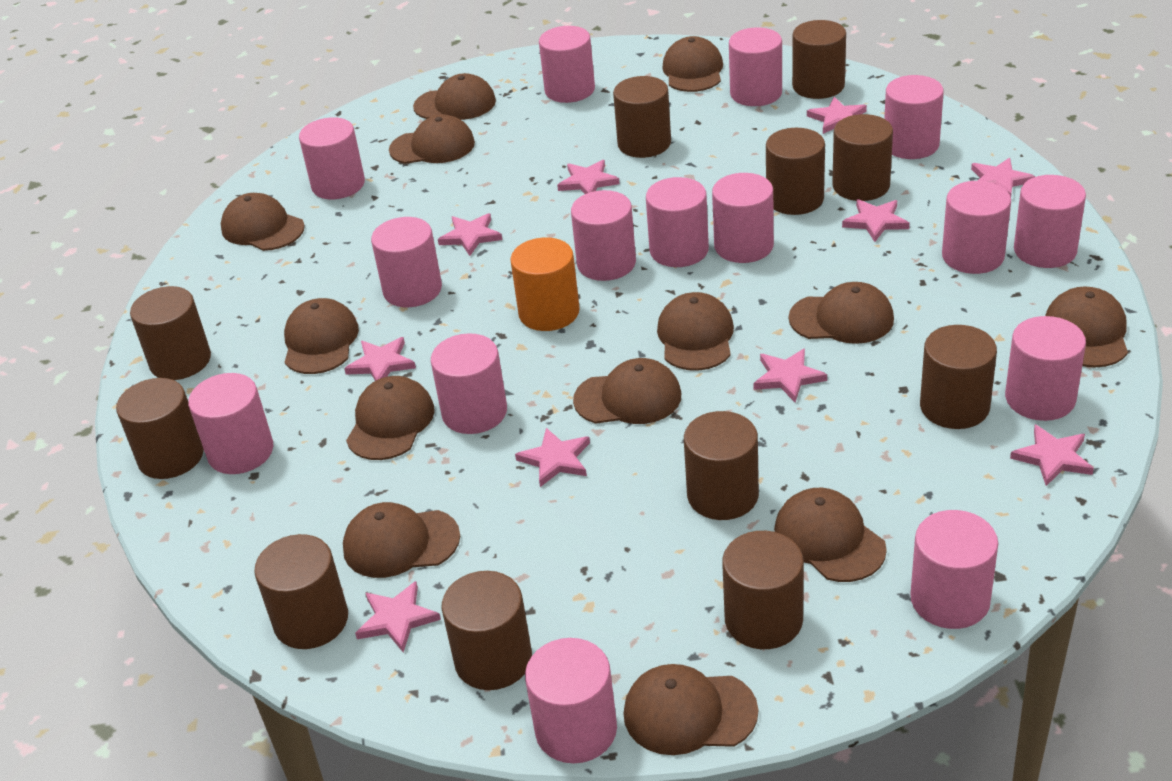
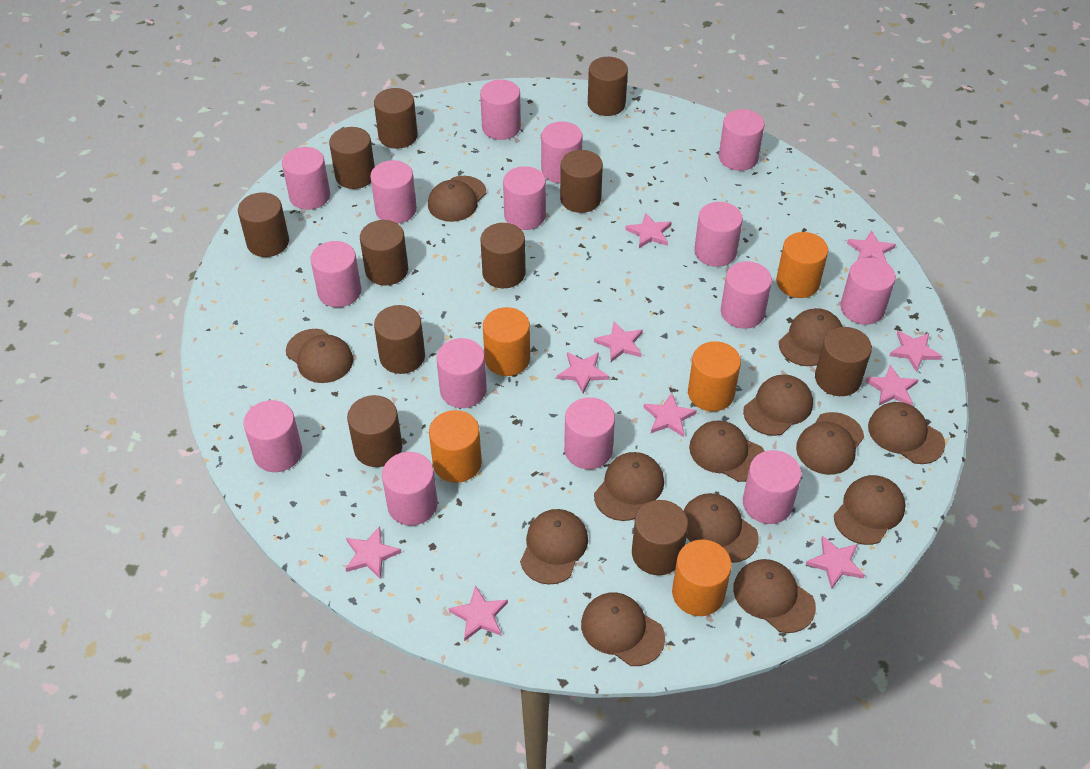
orange cylinder: 1 -> 5

